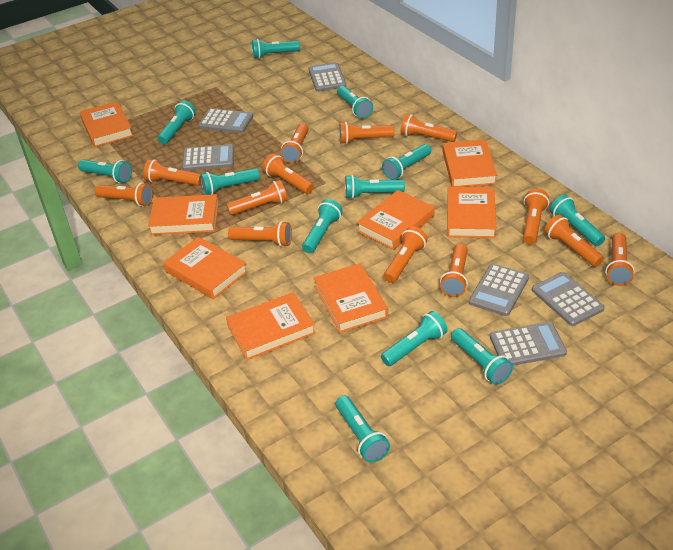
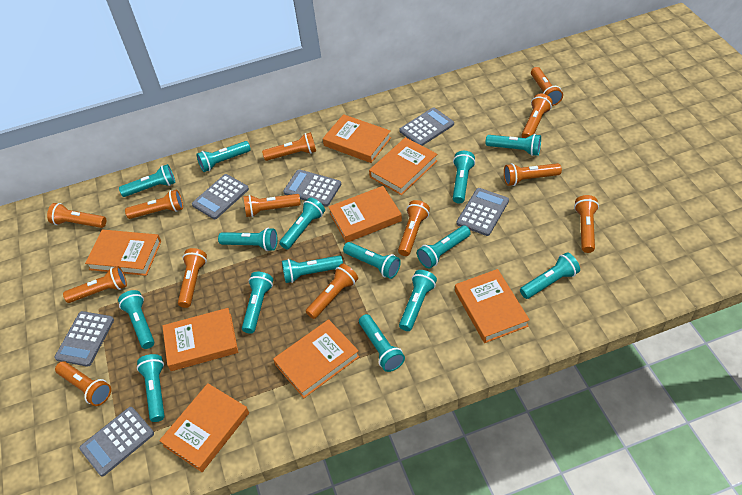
turquoise flashlight: 12 -> 15

